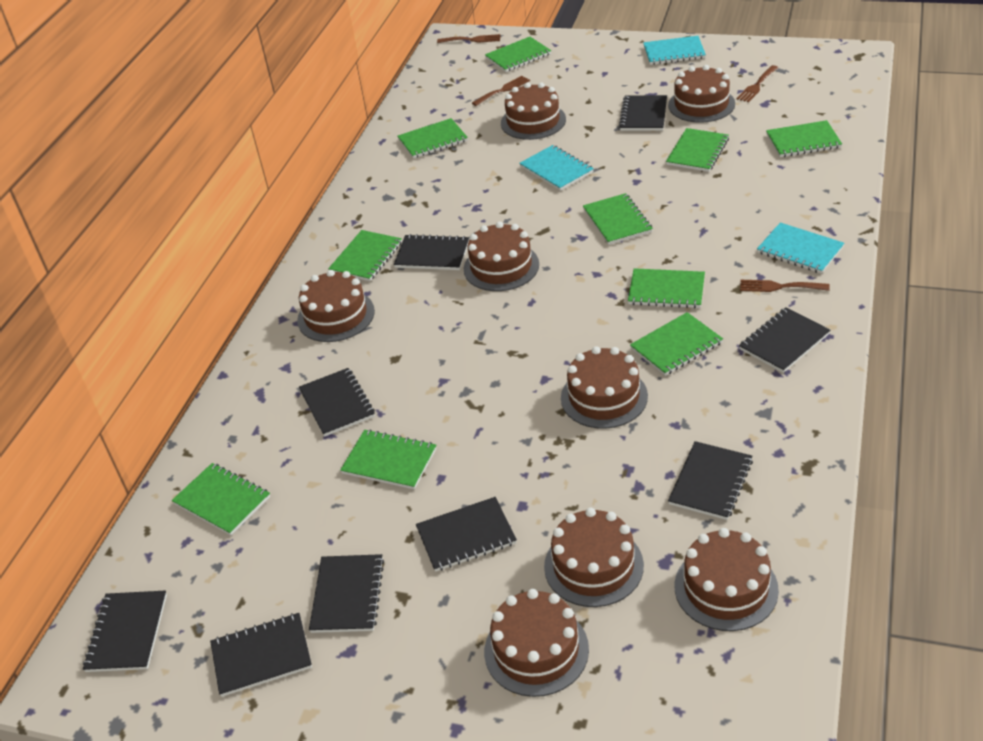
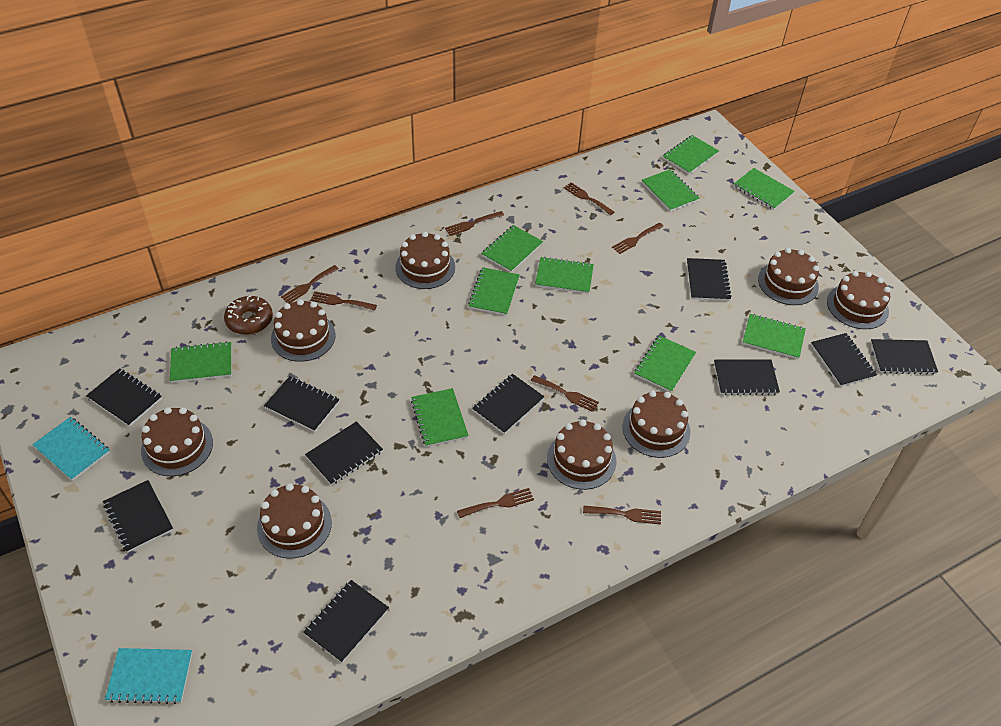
black notebook: 9 -> 10
brown donut: 0 -> 1
brown fork: 4 -> 8
turquoise notebook: 3 -> 2

